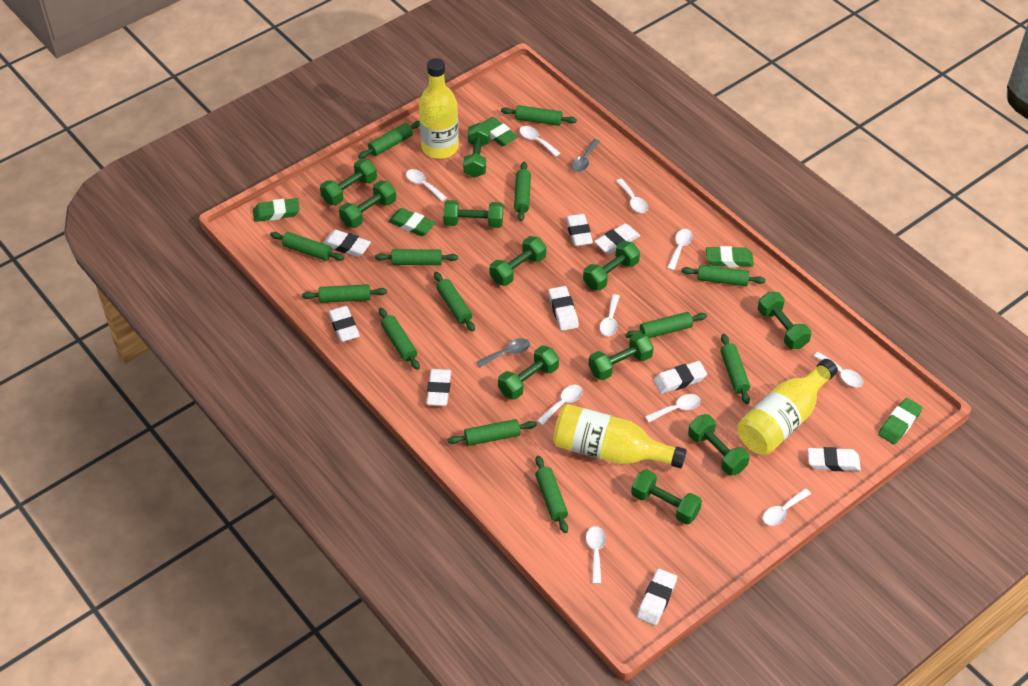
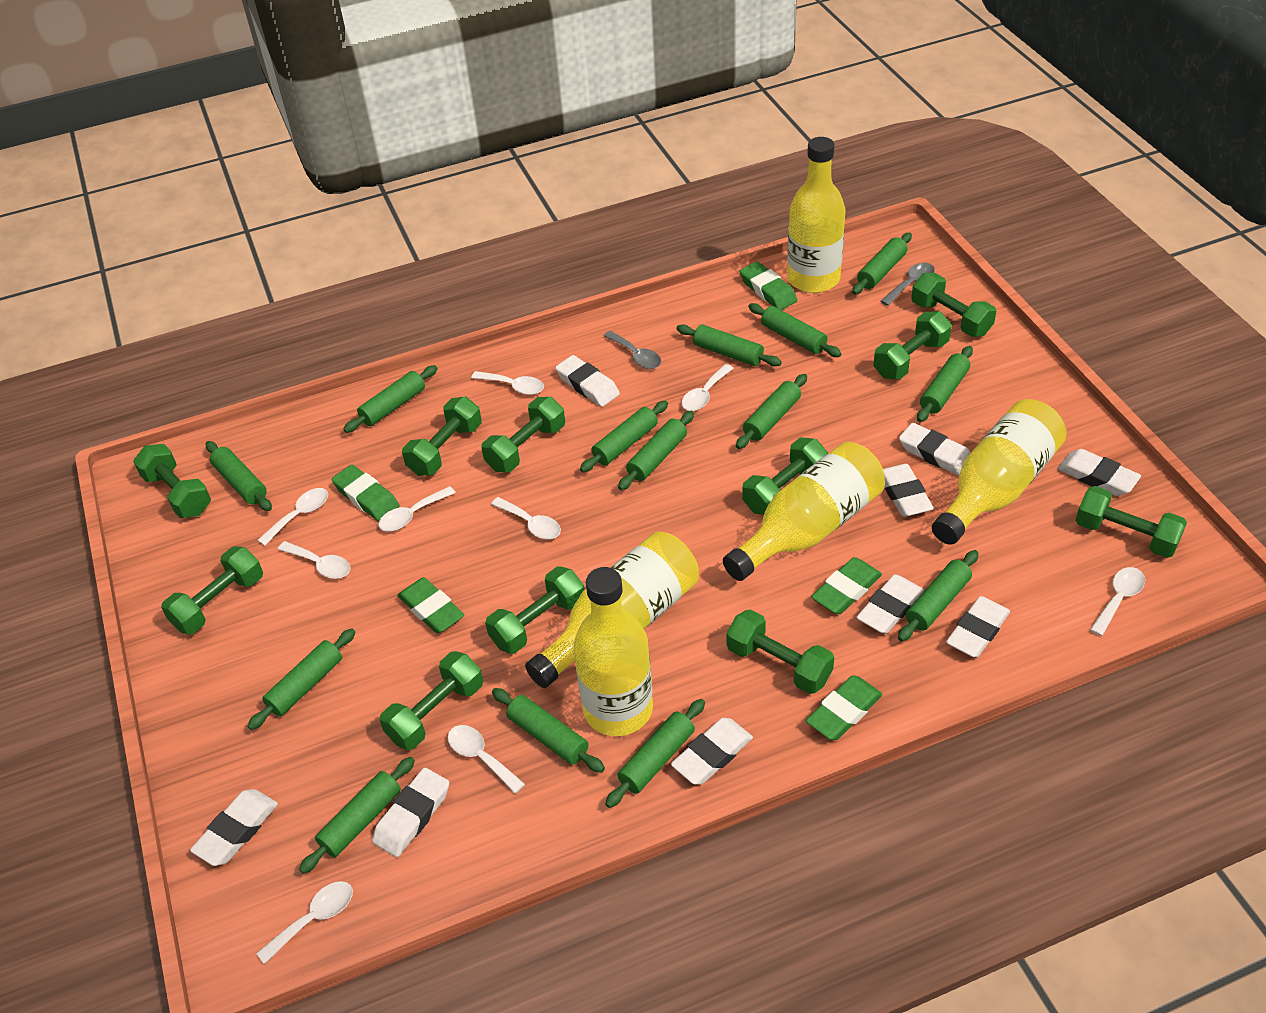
green rolling pin: 13 -> 14
white spoon: 10 -> 9
yellow bottle: 3 -> 5

